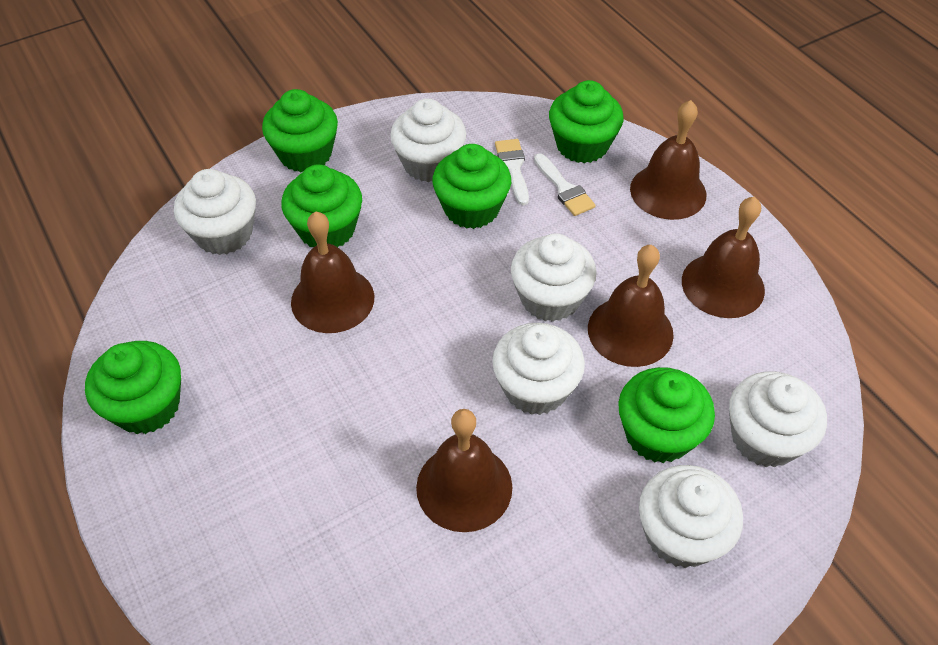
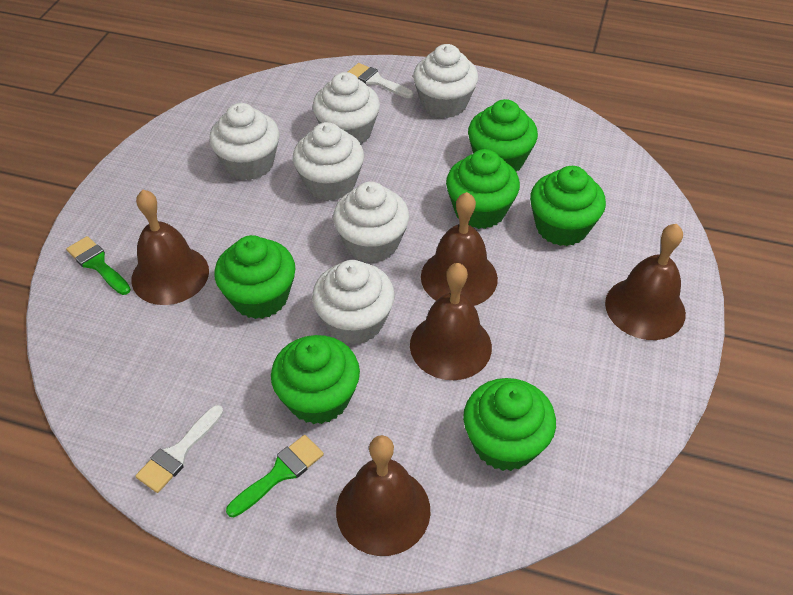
green brush: 0 -> 2

